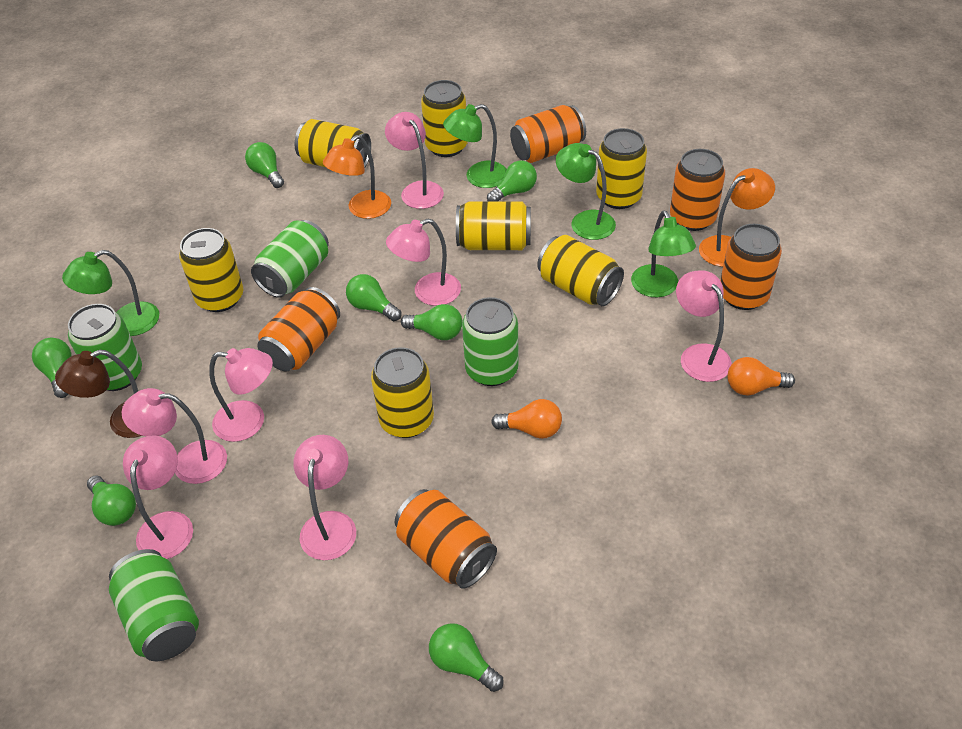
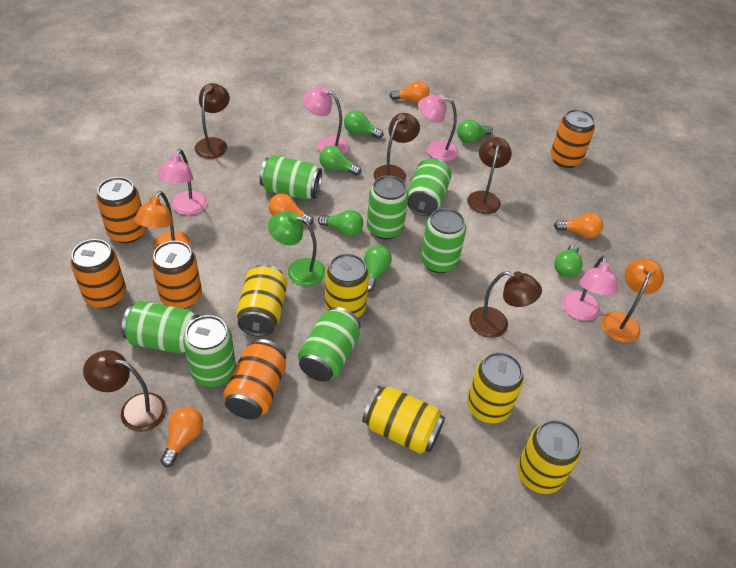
brown lamp: 1 -> 5
green can: 4 -> 7
green lamp: 4 -> 1
green light bulb: 7 -> 6
orange light bulb: 2 -> 4
pink lamp: 7 -> 4
yellow can: 7 -> 5

